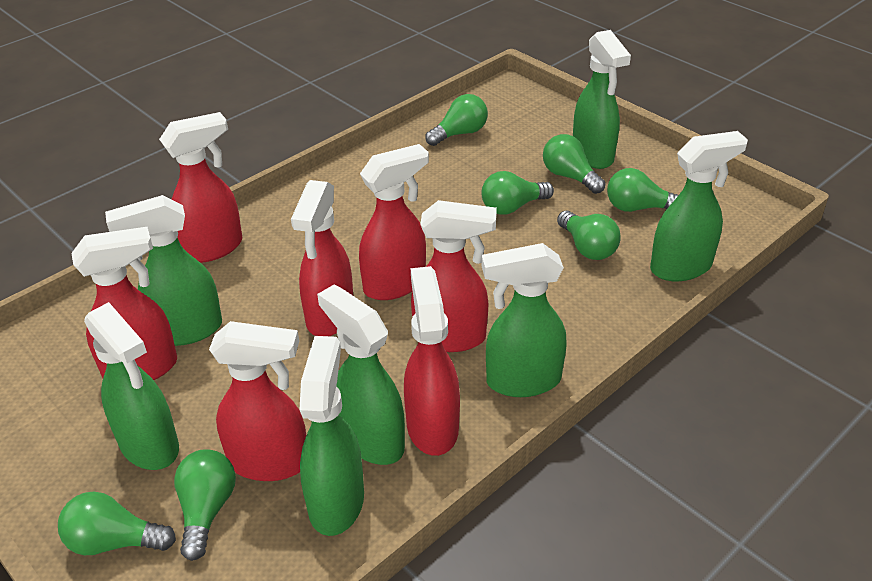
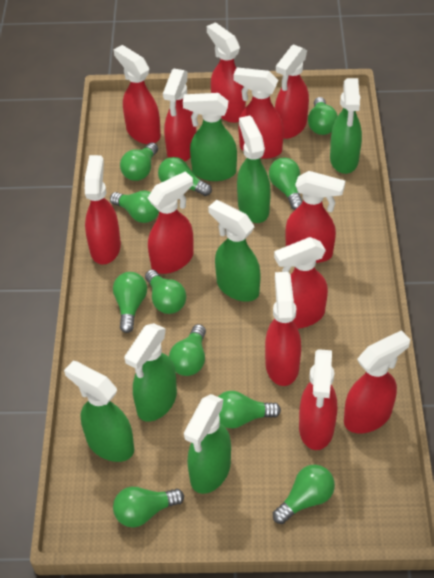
green light bulb: 7 -> 11
red spray bottle: 7 -> 12

